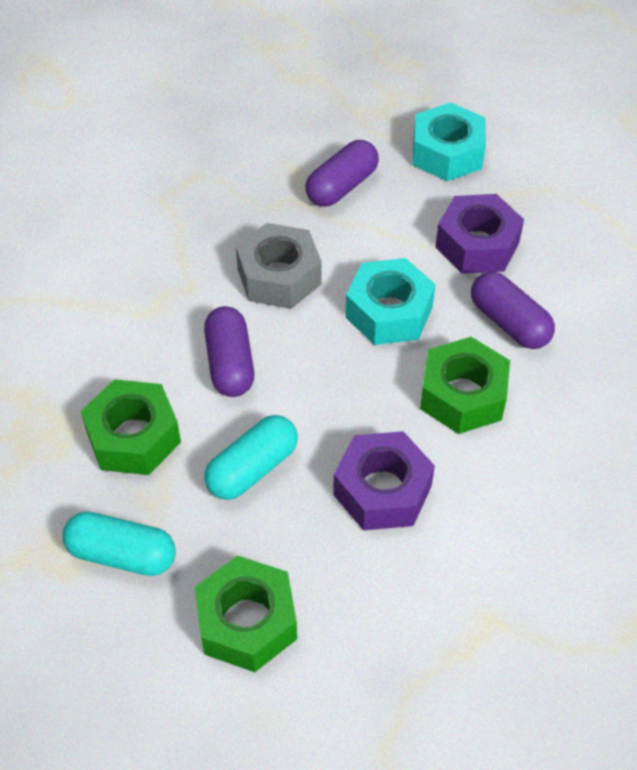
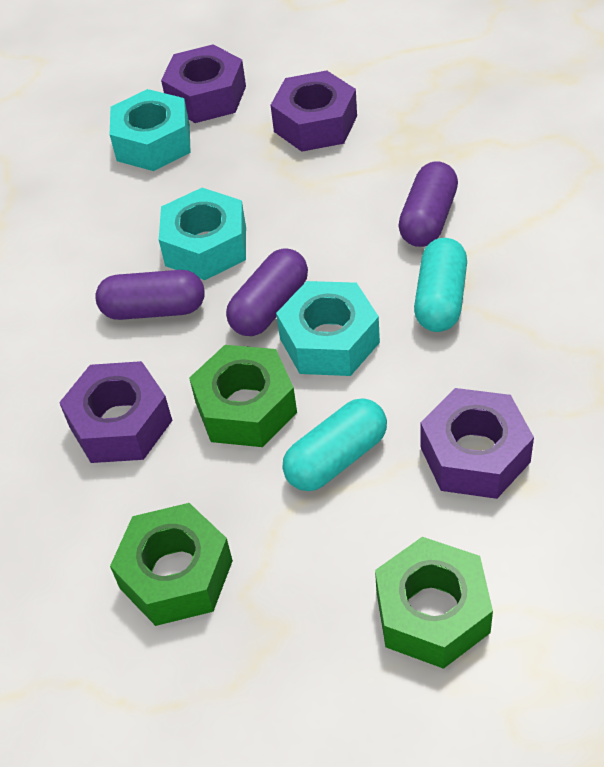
grey nut: 1 -> 0
purple nut: 2 -> 4
turquoise nut: 2 -> 3

